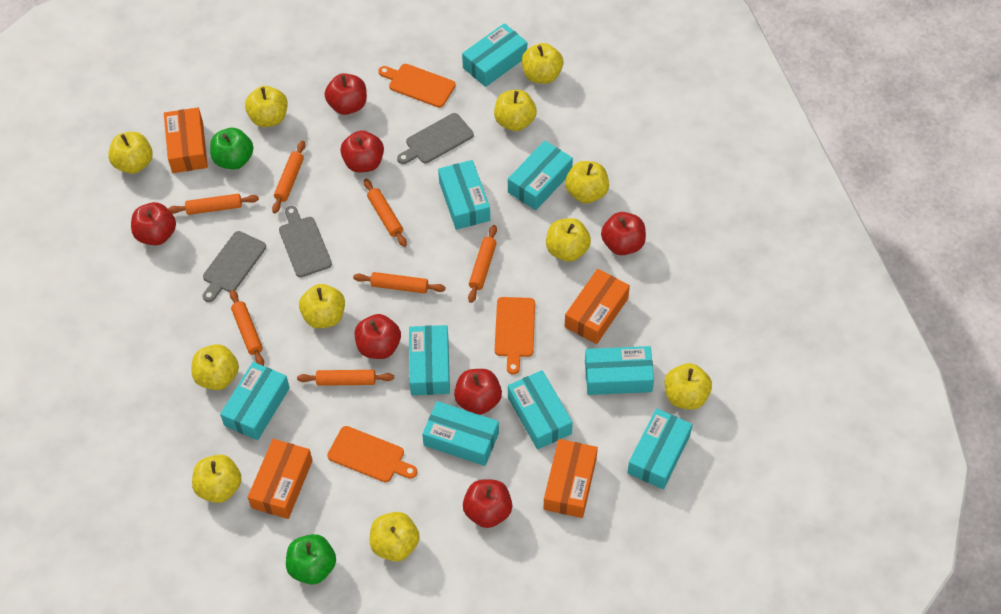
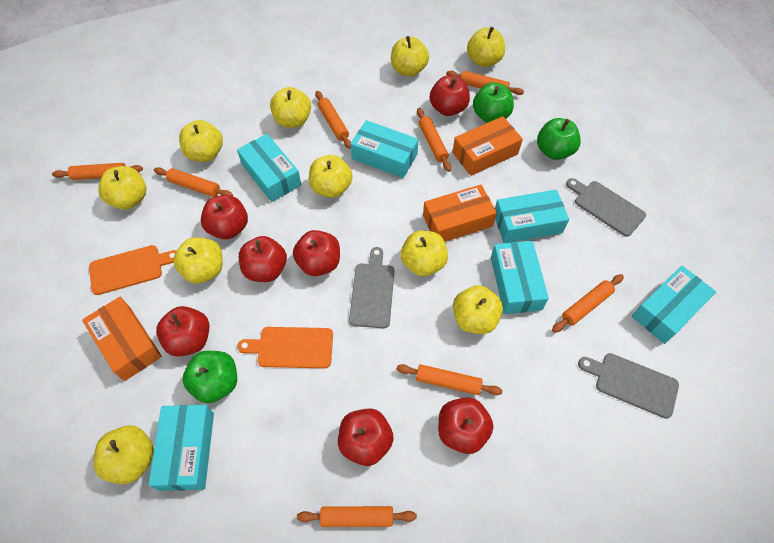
green apple: 2 -> 3
orange box: 4 -> 3
orange cutting board: 3 -> 2
orange rolling pin: 7 -> 8
turquoise box: 9 -> 6
yellow apple: 11 -> 10

